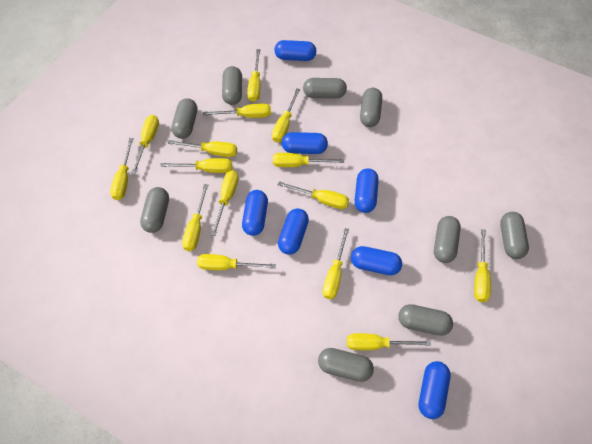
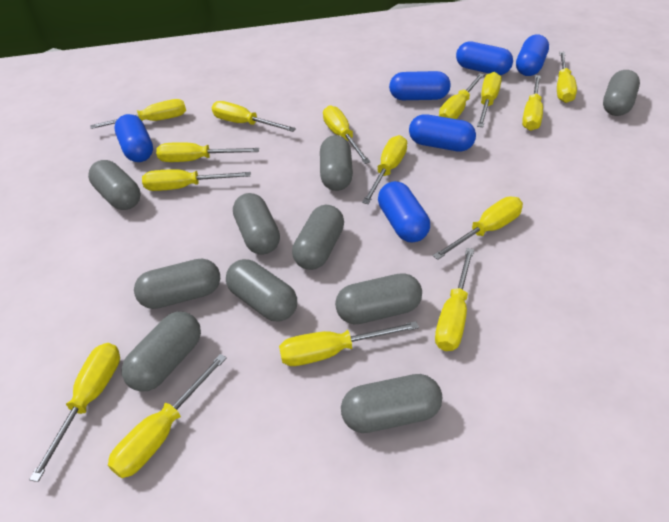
blue capsule: 7 -> 6
grey capsule: 9 -> 10

